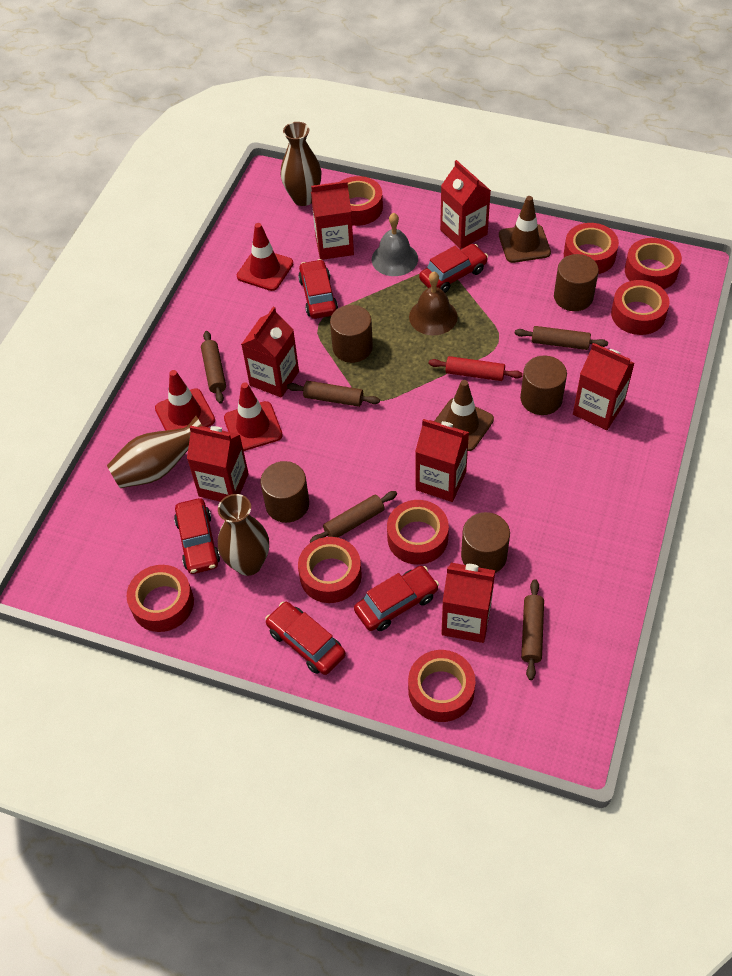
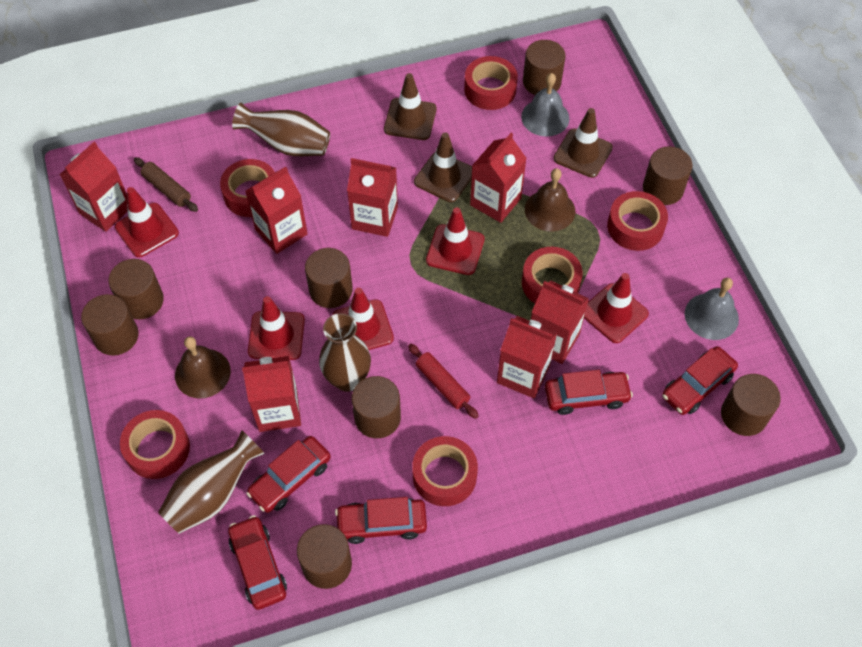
brown bell: 1 -> 2
brown cylinder: 5 -> 8
brown rolling pin: 5 -> 1
brown traffic cone: 2 -> 3
grey bell: 1 -> 2
red tape: 8 -> 6
red traffic cone: 3 -> 5

